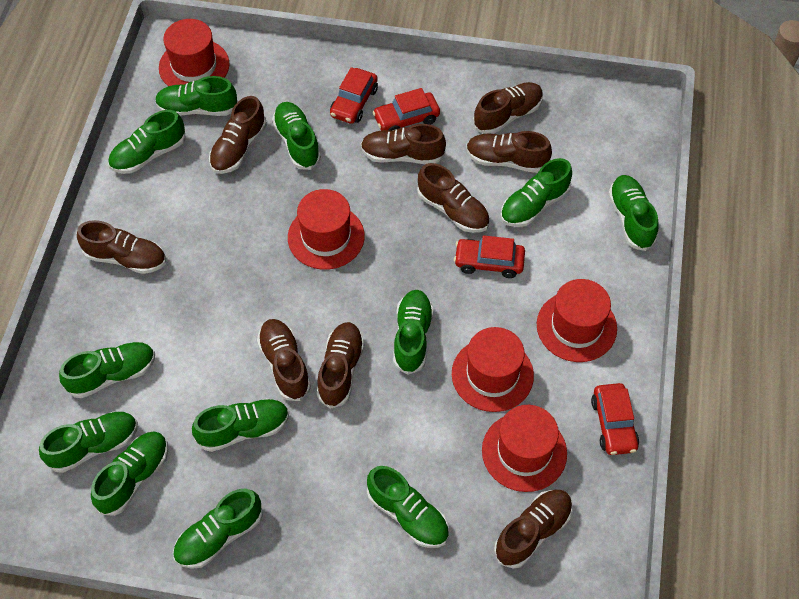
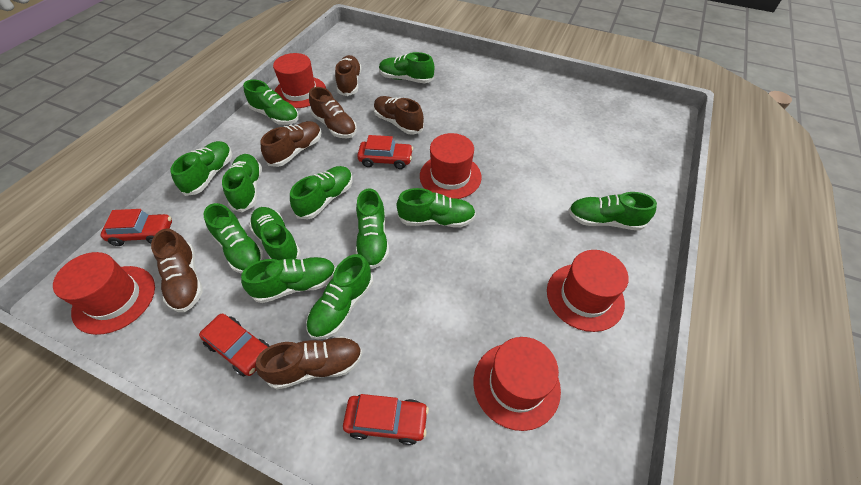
brown shoe: 9 -> 6

